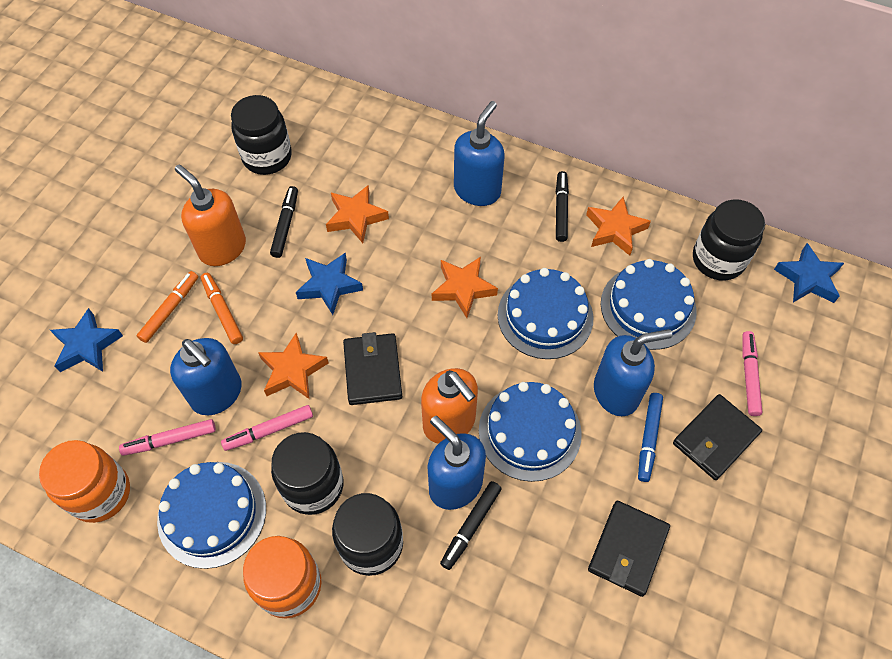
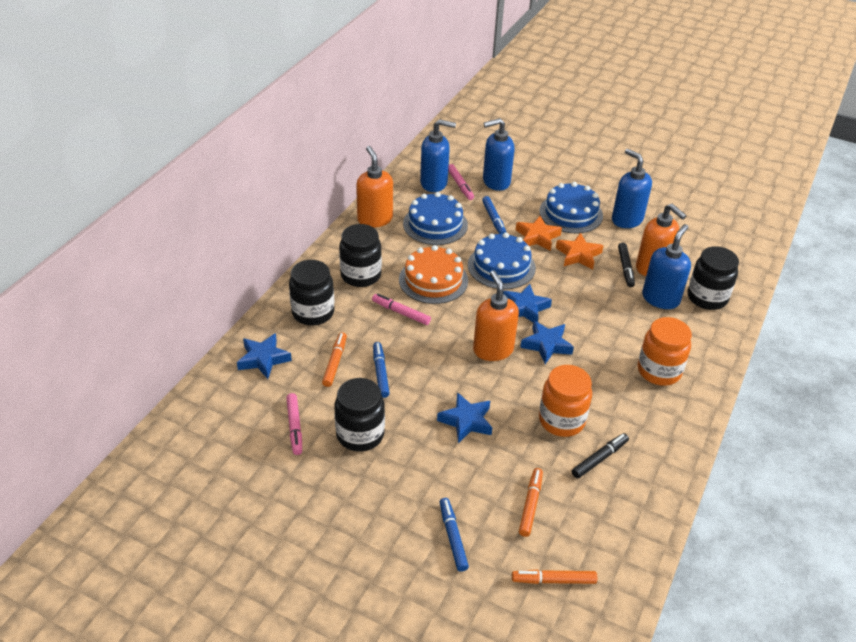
black marker: 3 -> 2
black wallet: 3 -> 0
blue cake: 4 -> 3
blue marker: 1 -> 3
blue star: 3 -> 4
orange cake: 0 -> 1
orange marker: 2 -> 3
orange soap dispenser: 2 -> 3
orange star: 4 -> 2

